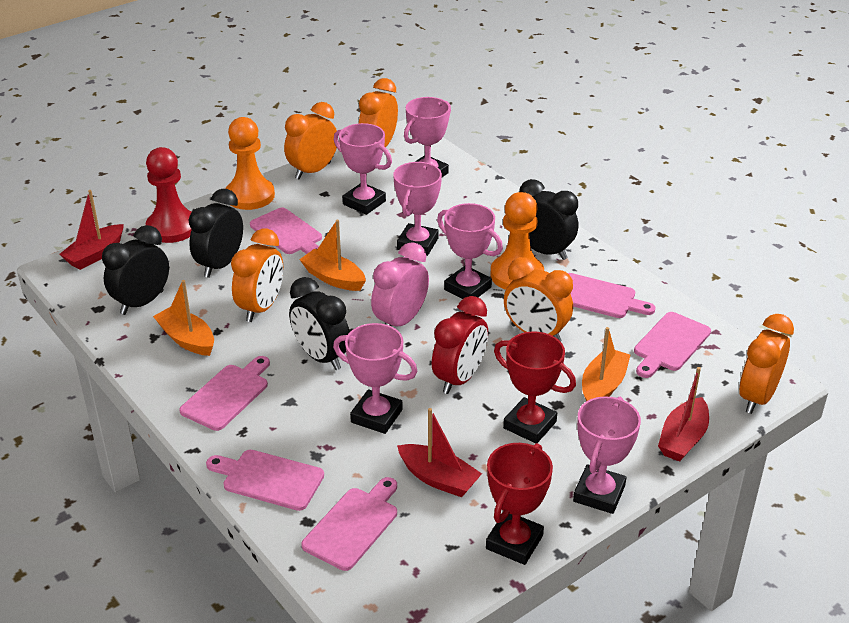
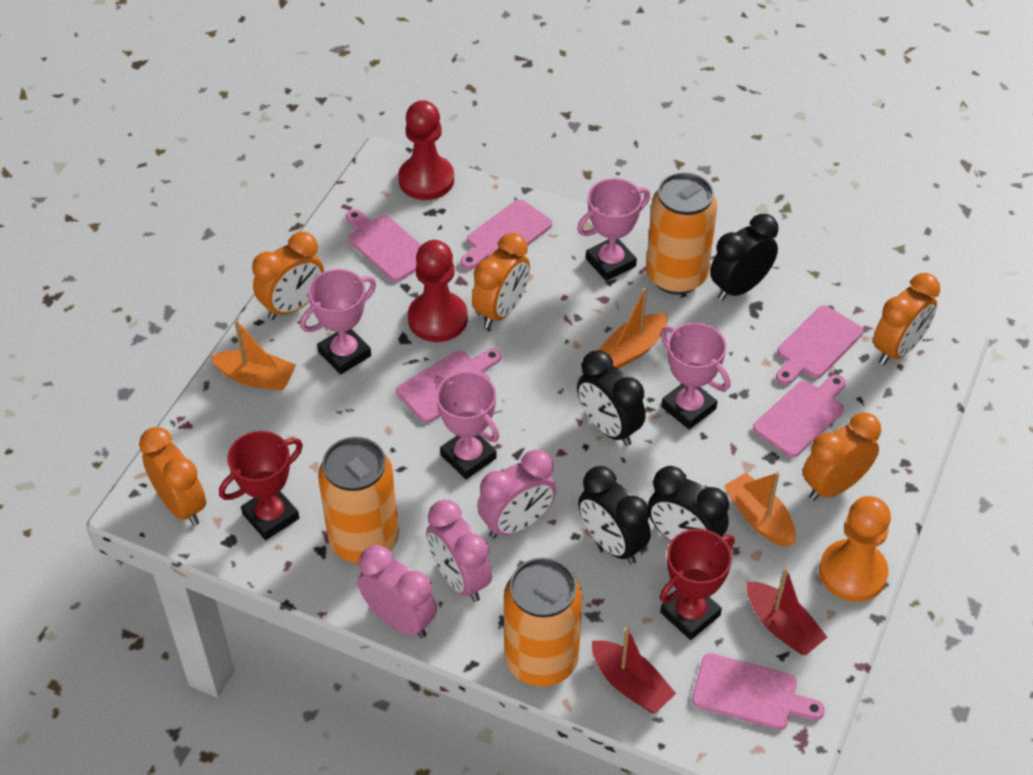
orange can: 0 -> 3
orange pawn: 2 -> 1
pink clock: 1 -> 3
pink trophy: 6 -> 4
red boat: 3 -> 2
red clock: 1 -> 0
red pawn: 1 -> 2

